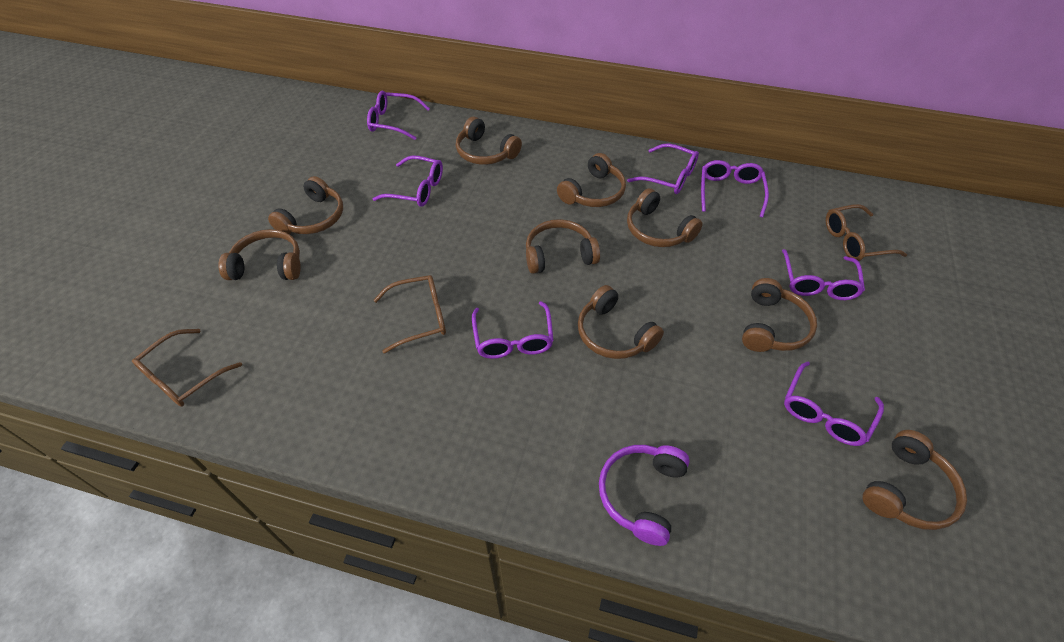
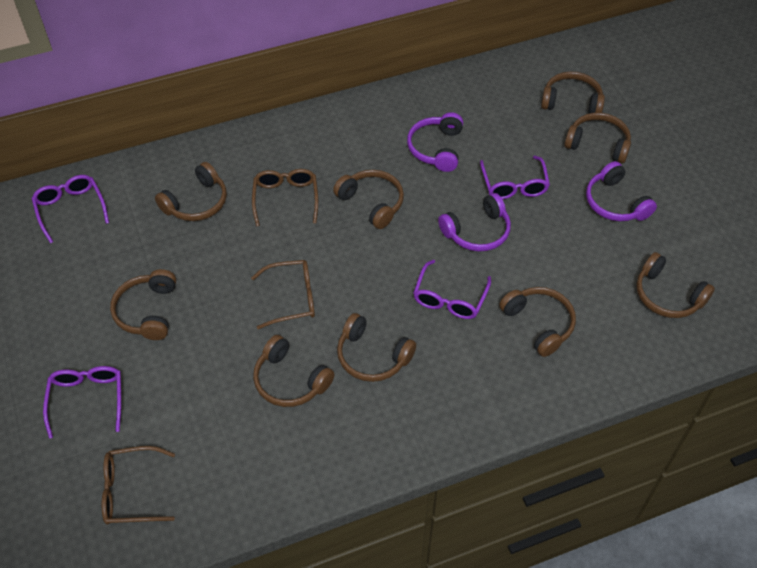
purple glasses: 7 -> 4
purple headphones: 1 -> 3

